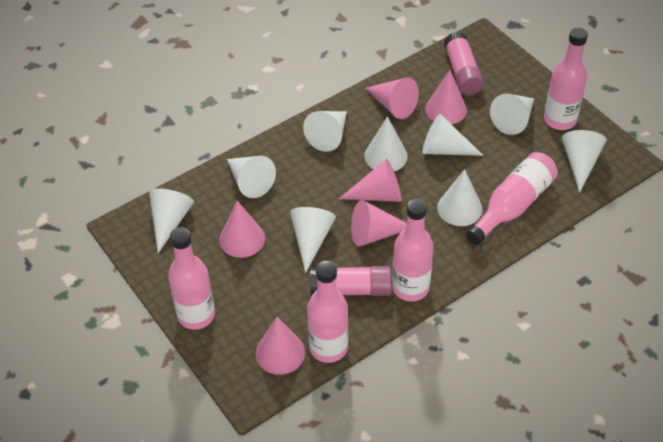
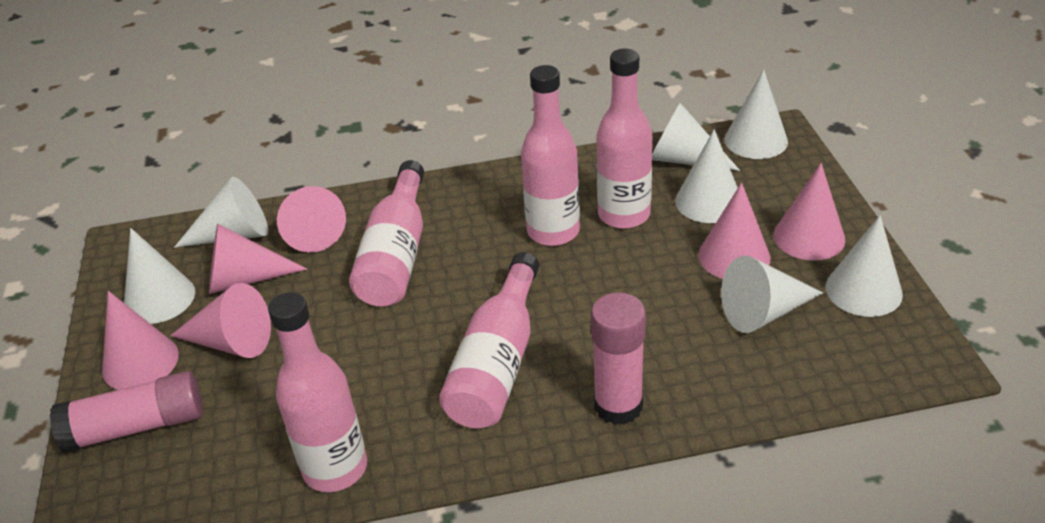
white cone: 9 -> 7

